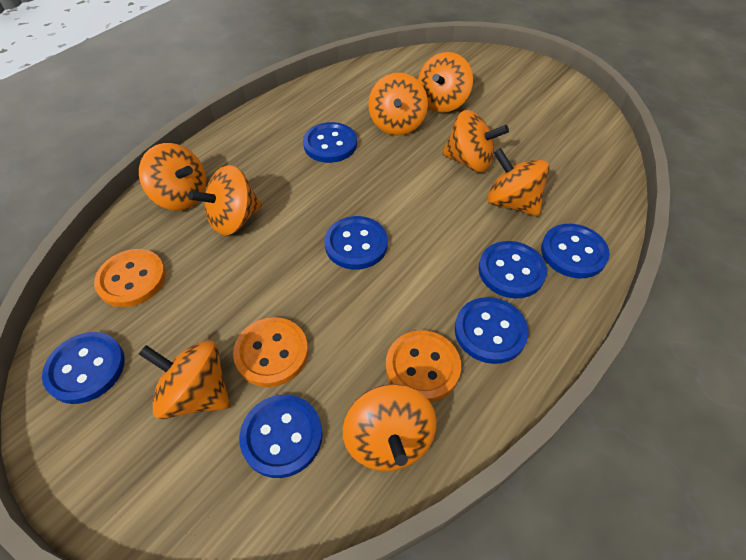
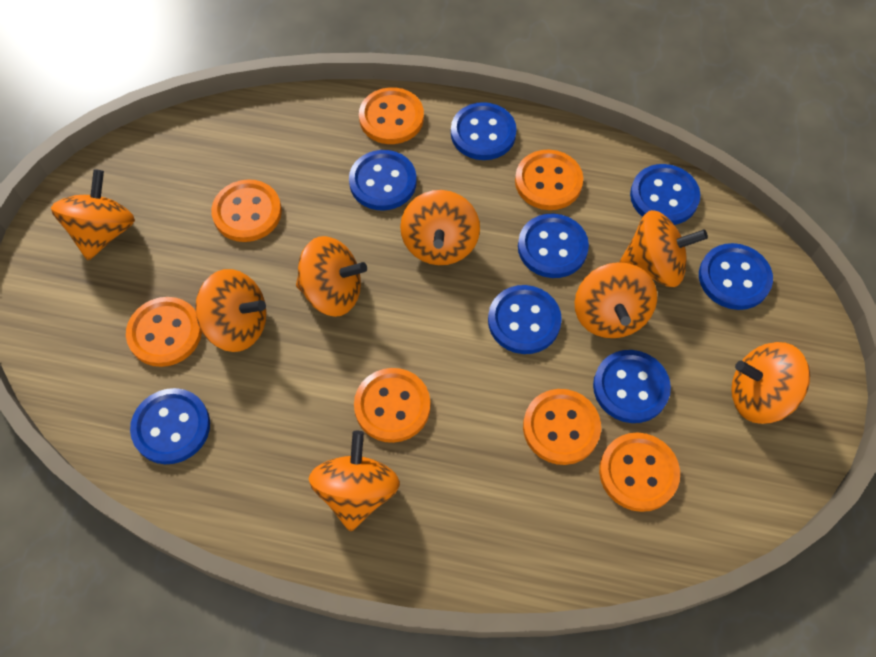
blue button: 7 -> 8
orange button: 3 -> 7

